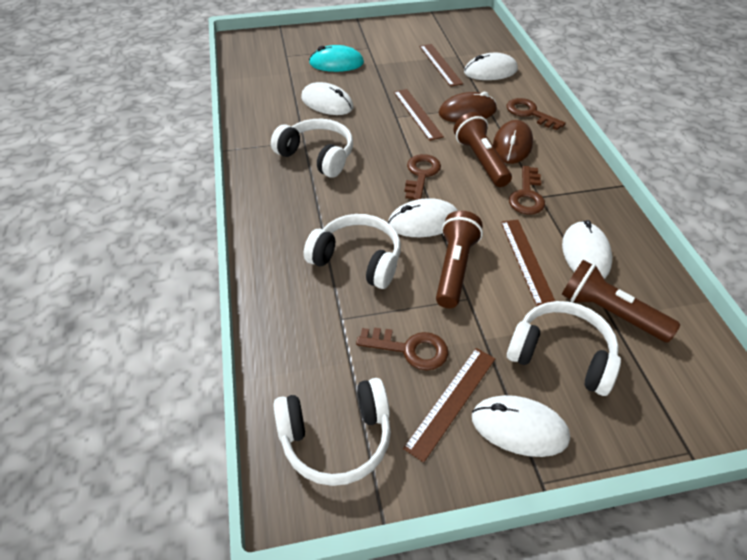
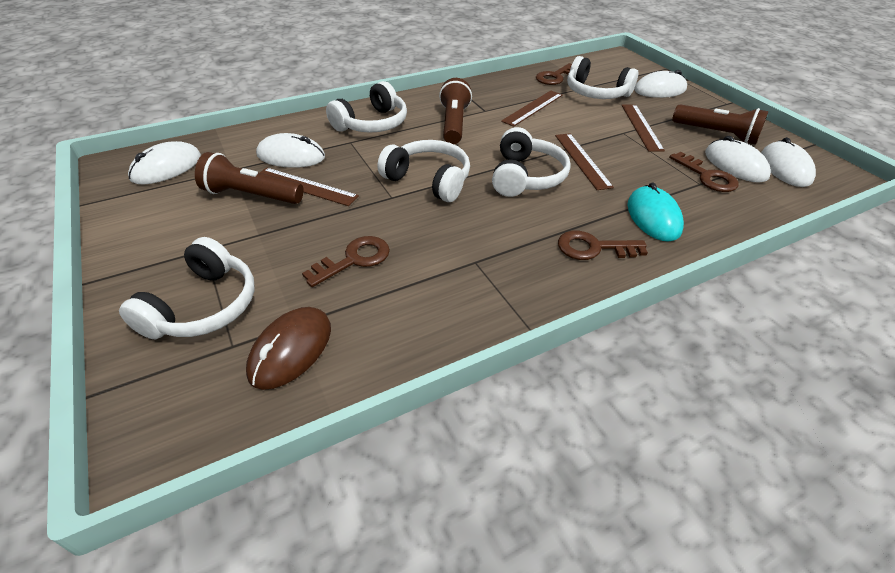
brown mouse: 2 -> 1
white headphones: 4 -> 5

